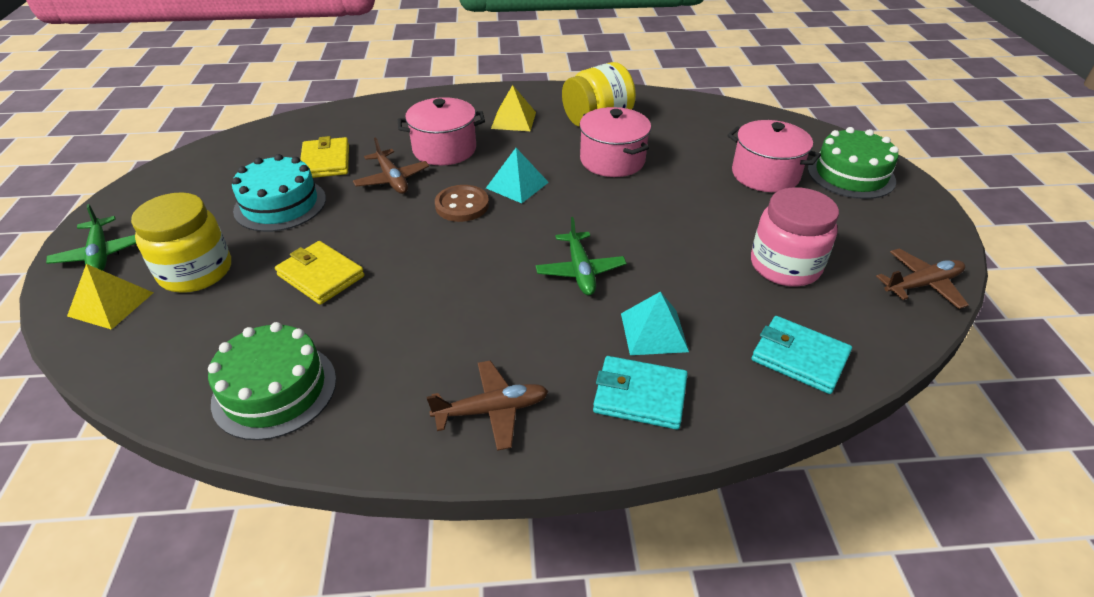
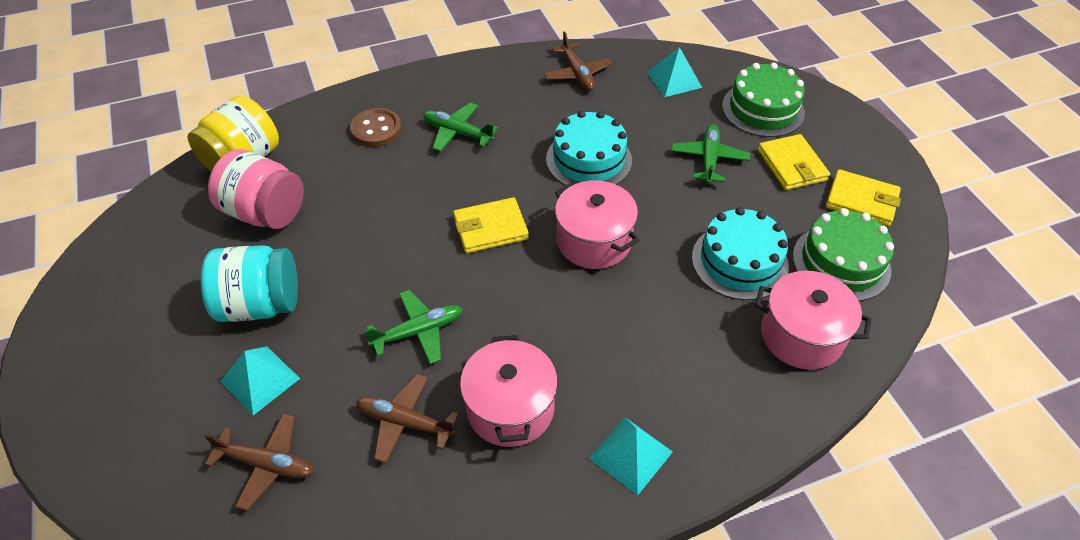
green plane: 2 -> 3
turquoise cake: 1 -> 2
turquoise jar: 0 -> 1
turquoise pyramid: 2 -> 3
turquoise wallet: 2 -> 0
yellow jar: 2 -> 1
yellow pyramid: 2 -> 0
yellow wallet: 2 -> 3

